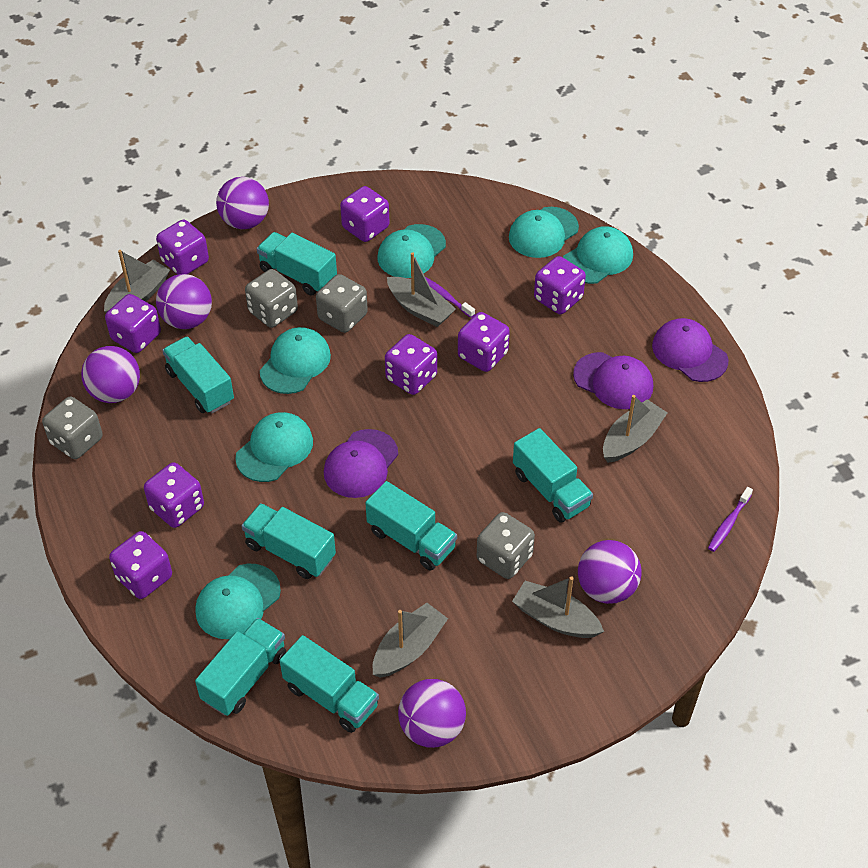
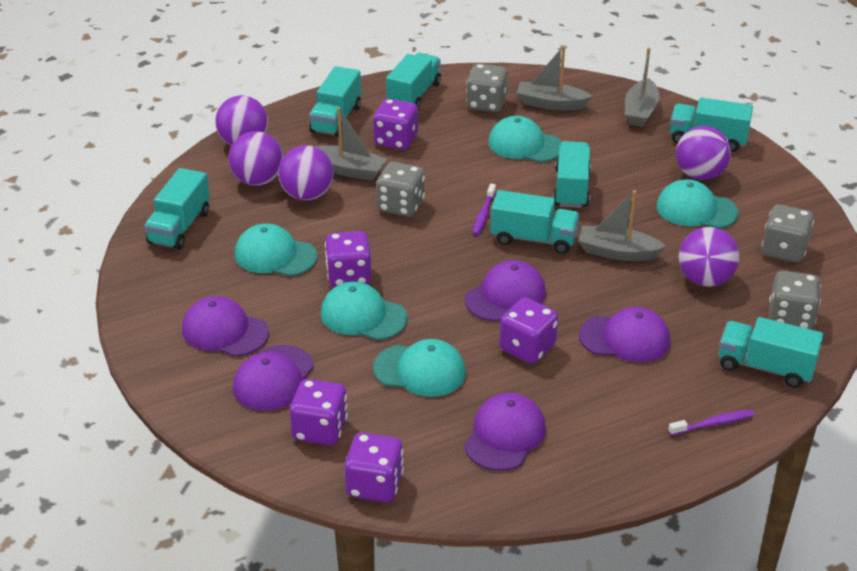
grey boat: 5 -> 4
purple cap: 3 -> 5
purple dice: 8 -> 5
turquoise cap: 6 -> 5

